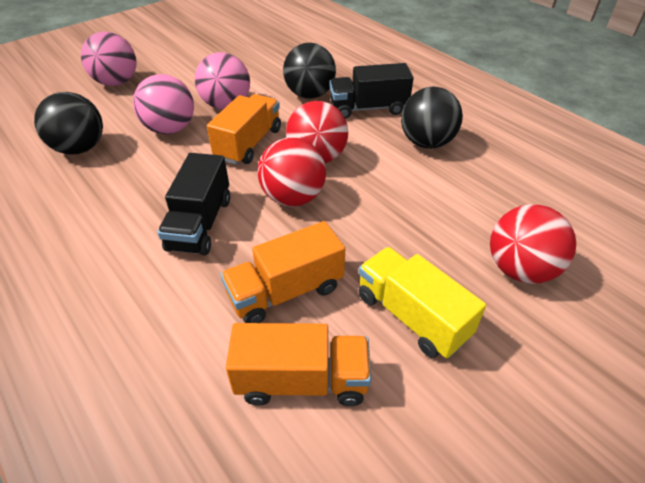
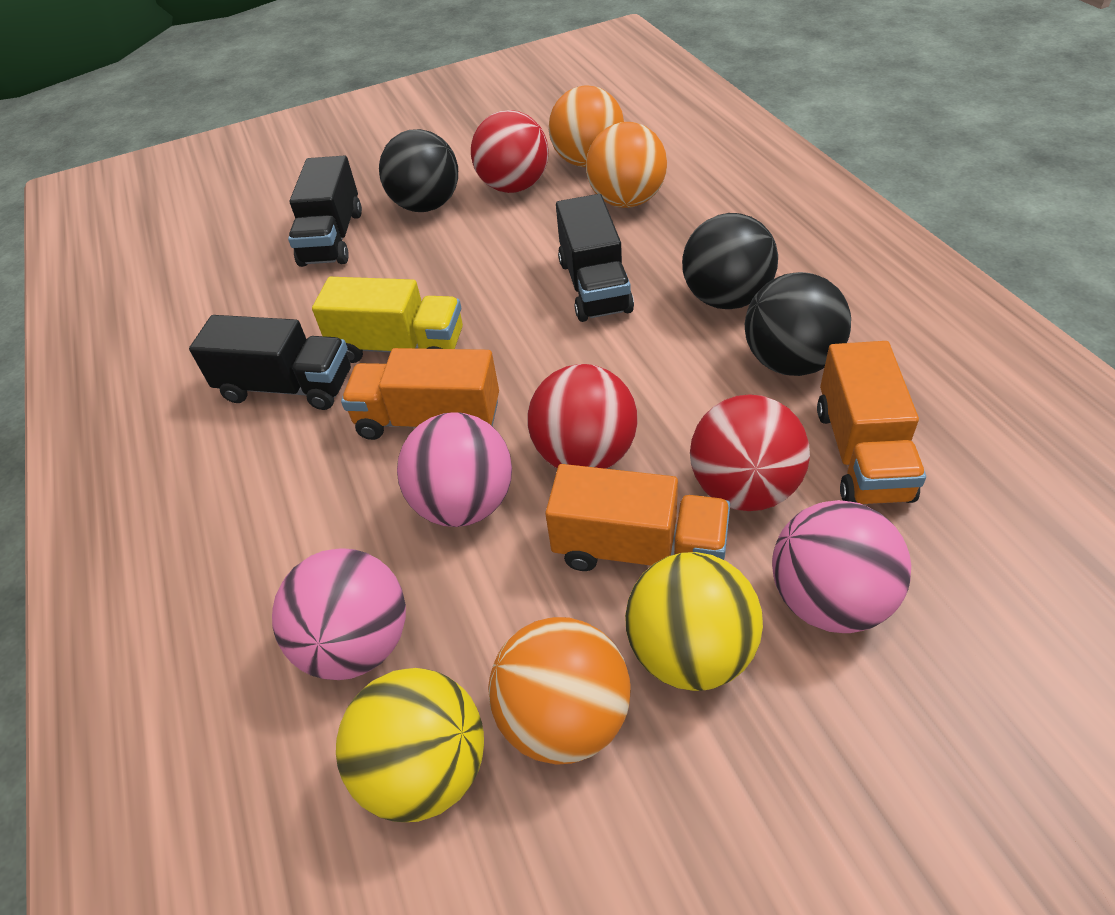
black truck: 2 -> 3
orange ball: 0 -> 3
yellow ball: 0 -> 2

